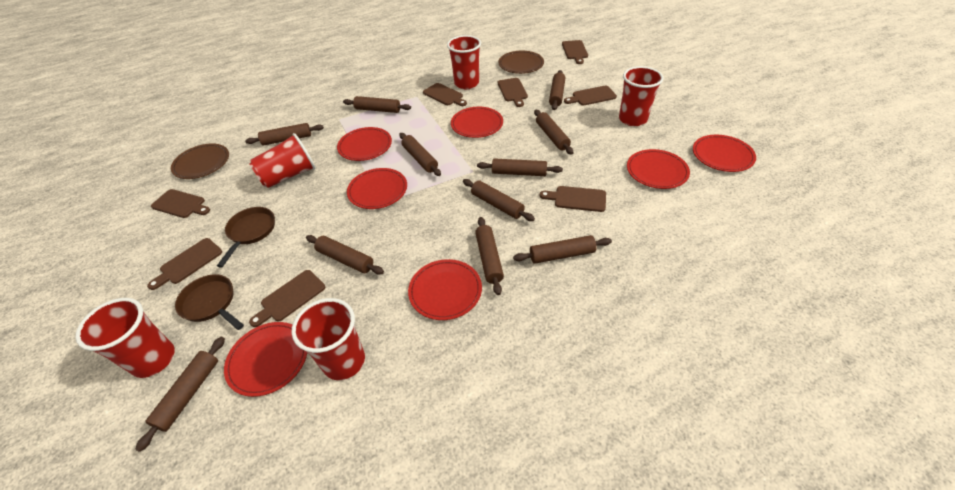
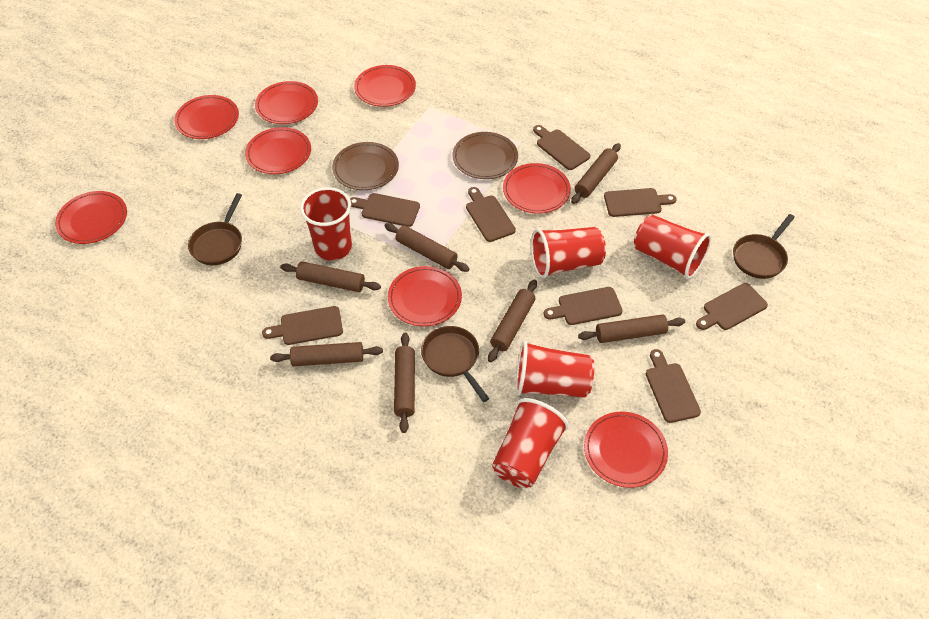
brown pan: 2 -> 3
brown rolling pin: 11 -> 7
red plate: 7 -> 8

